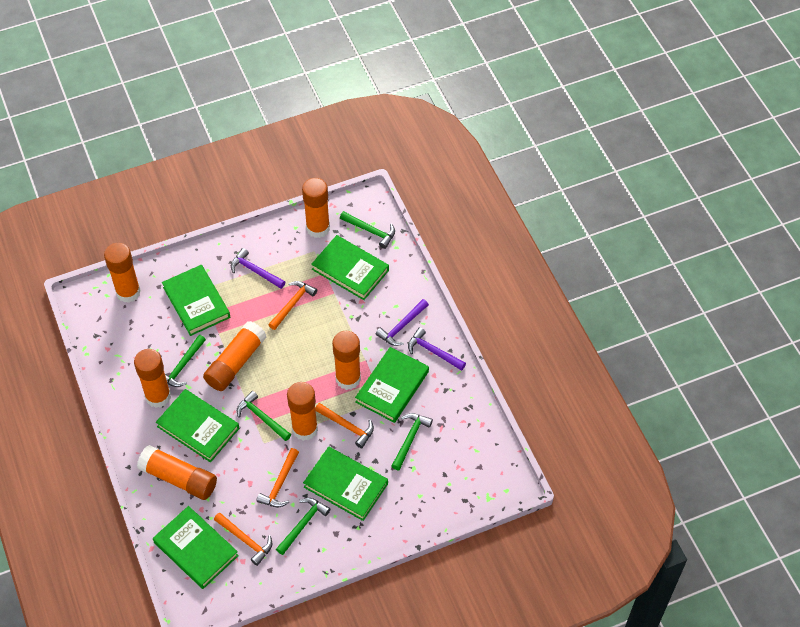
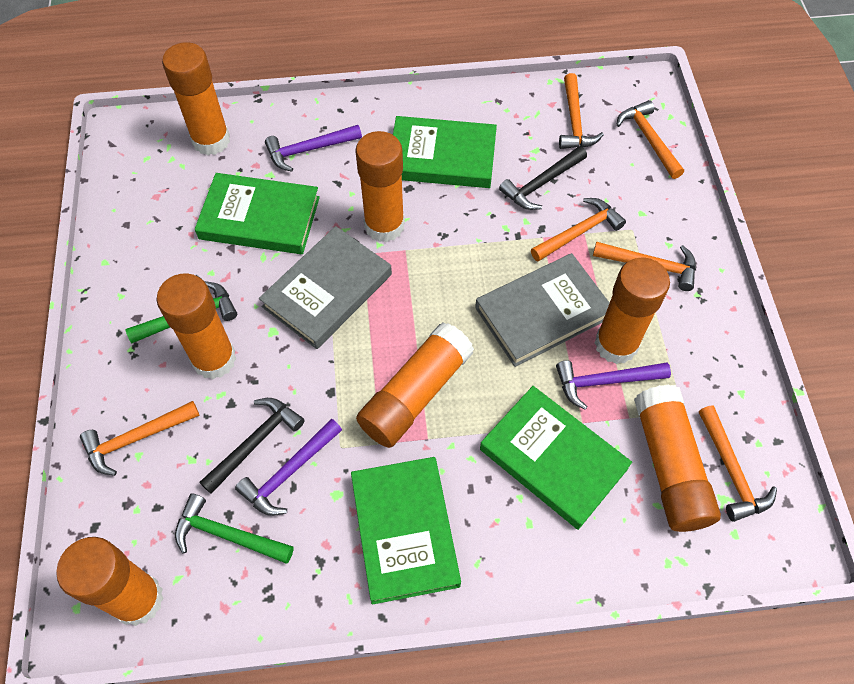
black hammer: 0 -> 2
green book: 6 -> 4
green hammer: 5 -> 2
grey book: 0 -> 2
orange hammer: 4 -> 6

